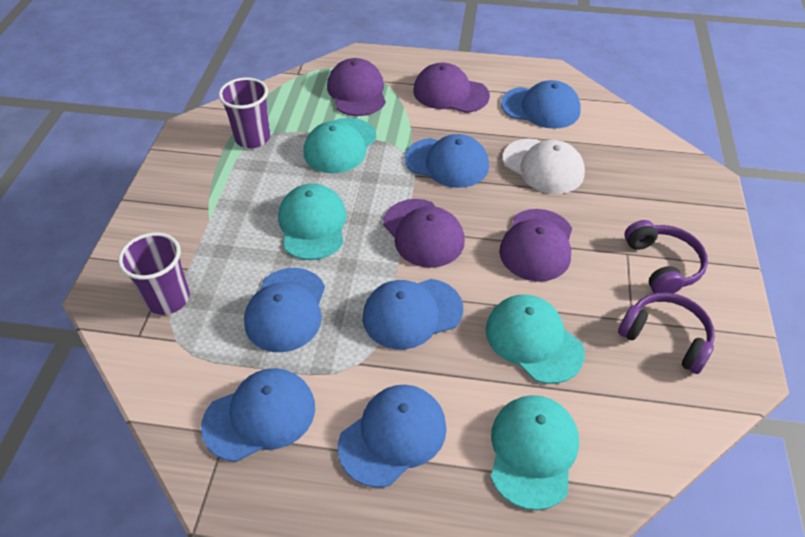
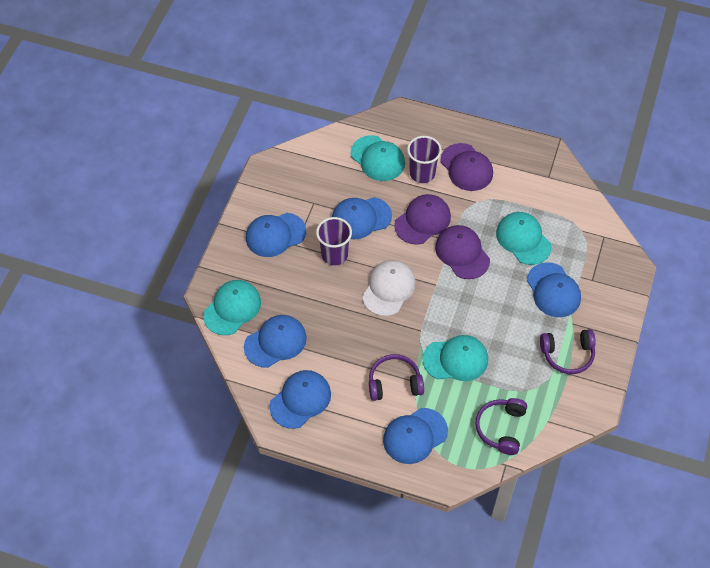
purple cap: 4 -> 3
purple headphones: 2 -> 3

